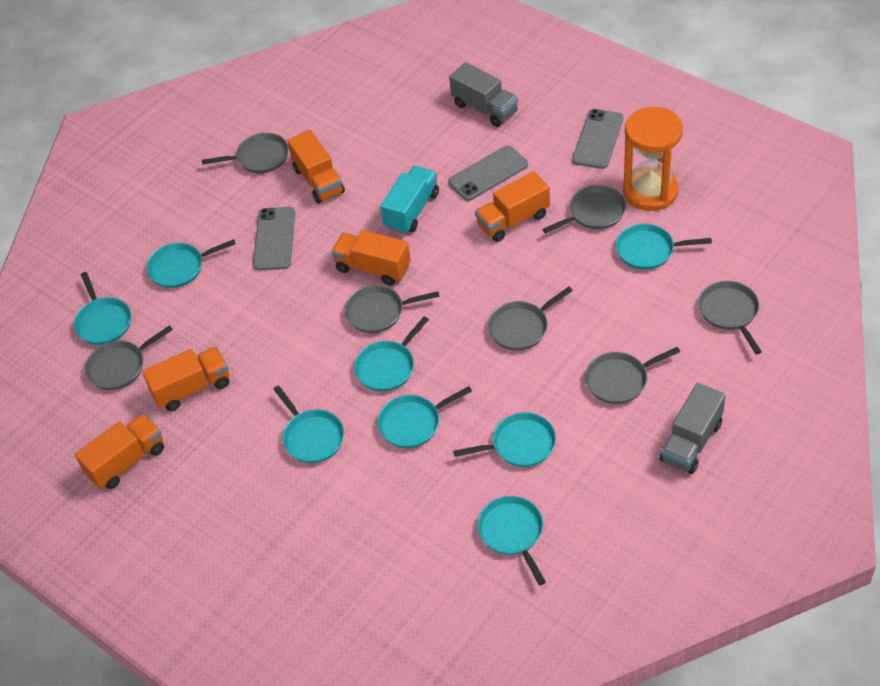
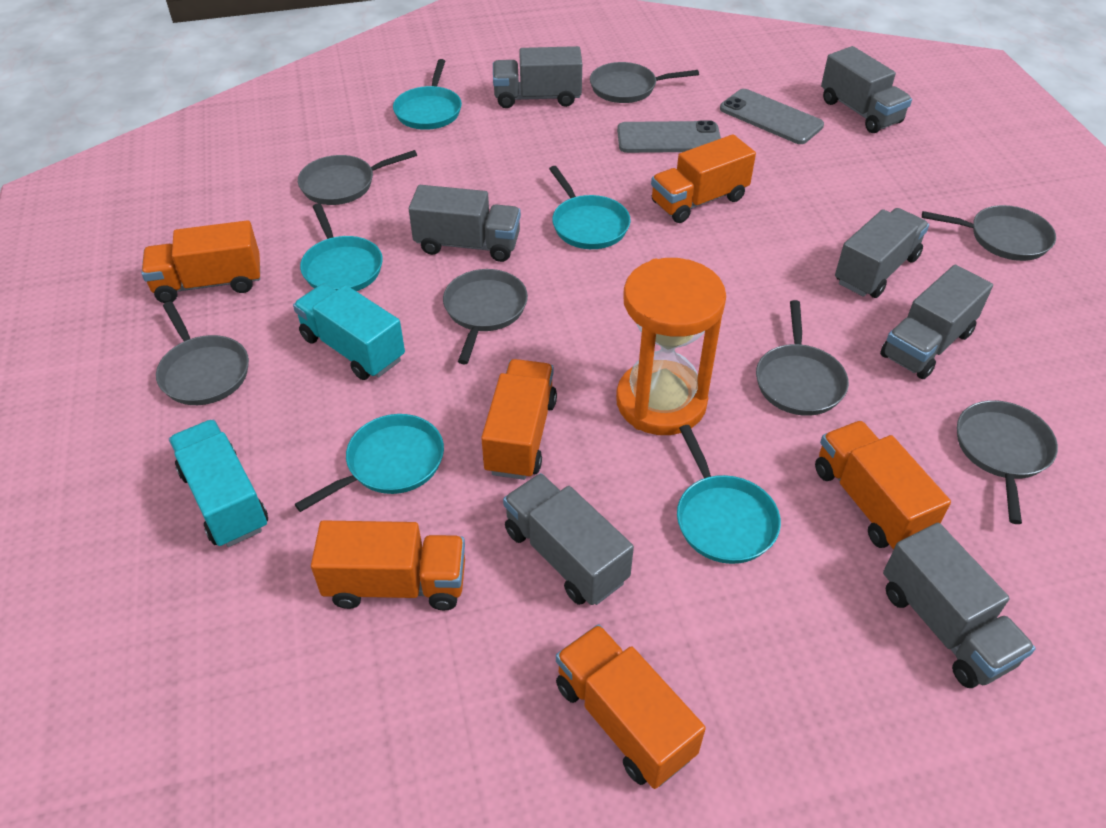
grey phone: 3 -> 2
grey truck: 2 -> 7
orange truck: 5 -> 6
turquoise pan: 8 -> 5
turquoise truck: 1 -> 2

